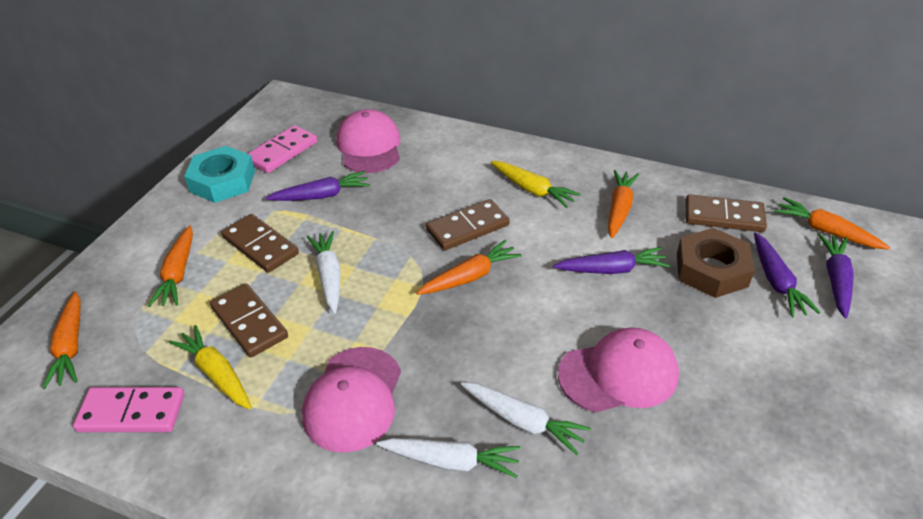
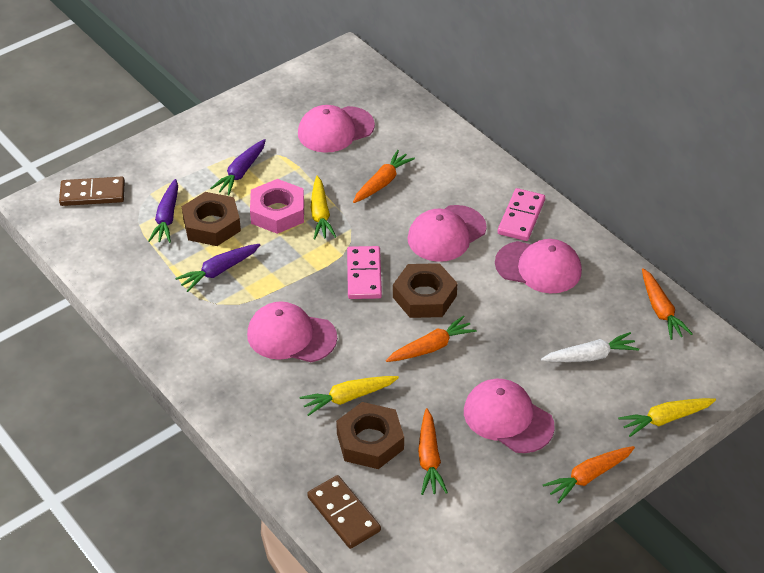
brown domino: 4 -> 2
brown nut: 1 -> 3
pink cap: 3 -> 5
pink nut: 0 -> 1
purple carrot: 4 -> 3
turquoise nut: 1 -> 0
white carrot: 3 -> 1
yellow carrot: 2 -> 3

